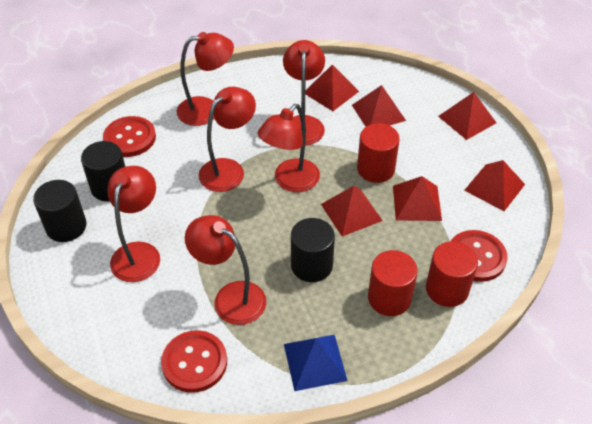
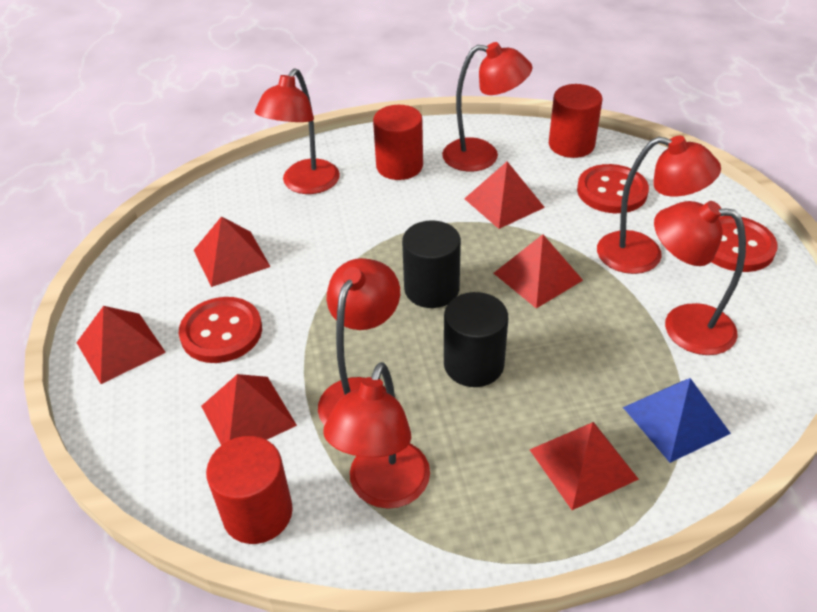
black cylinder: 3 -> 2

